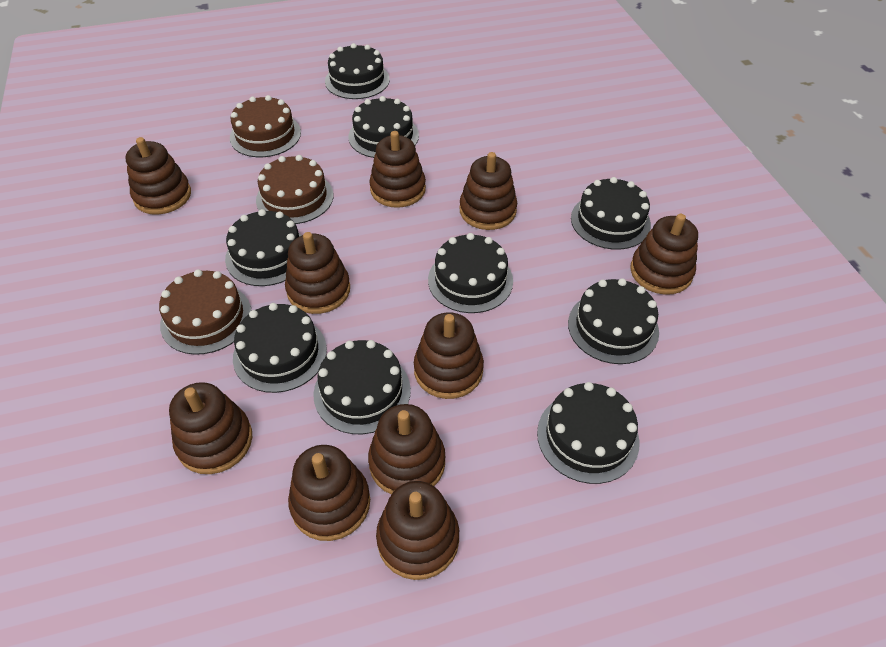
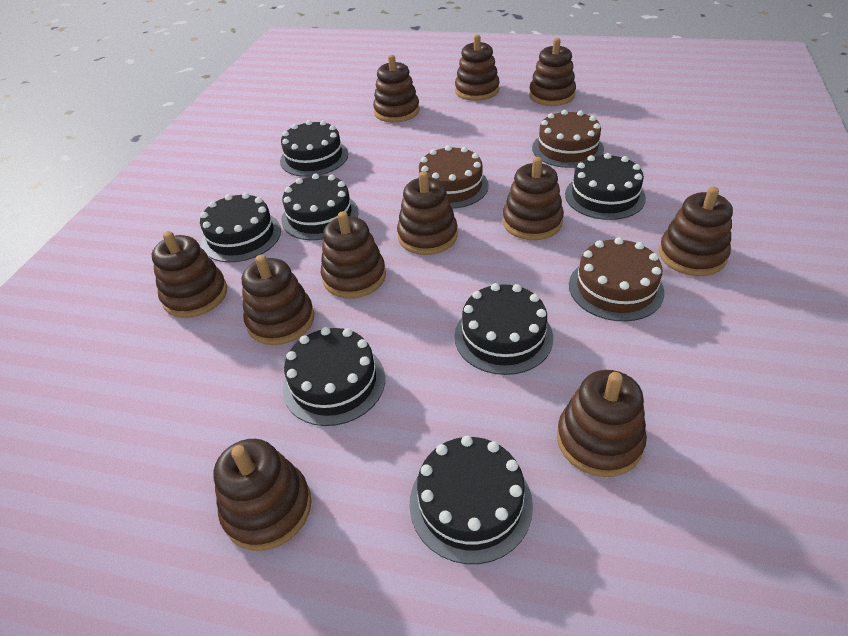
black cake: 9 -> 7
brown stacking toy: 10 -> 11

